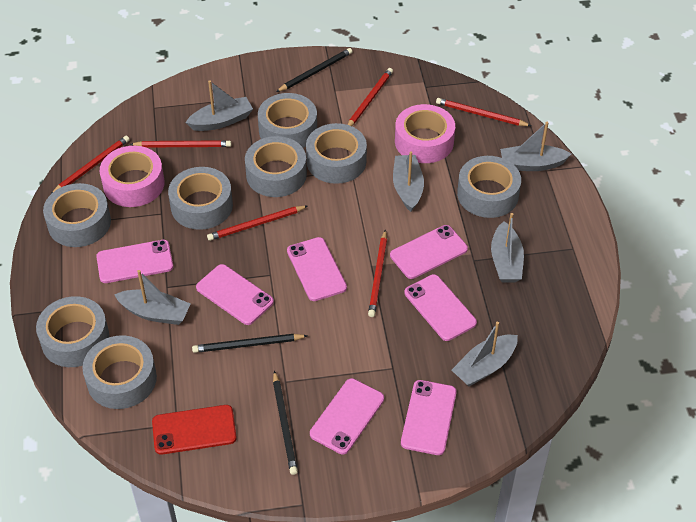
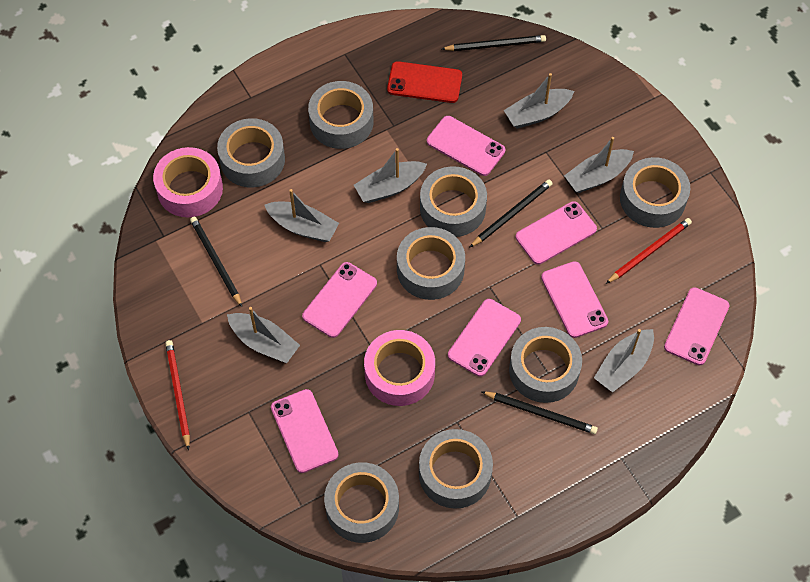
black pencil: 3 -> 4
red pencil: 6 -> 2

